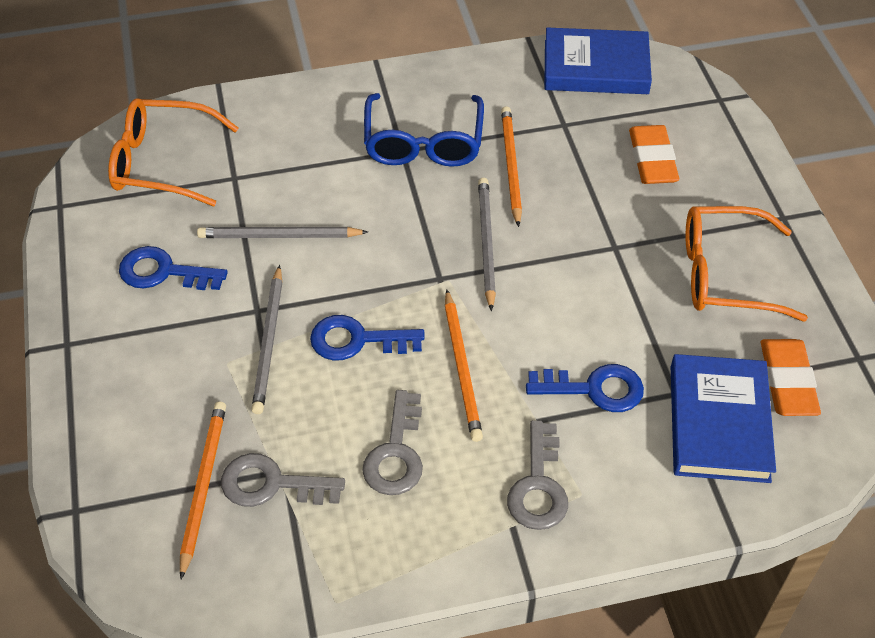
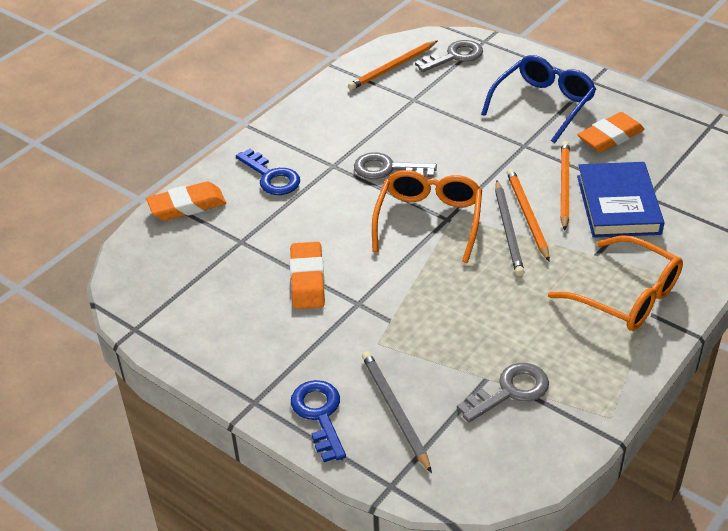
blue book: 2 -> 1
blue key: 3 -> 2
grey pencil: 3 -> 2
orange eraser: 2 -> 3

